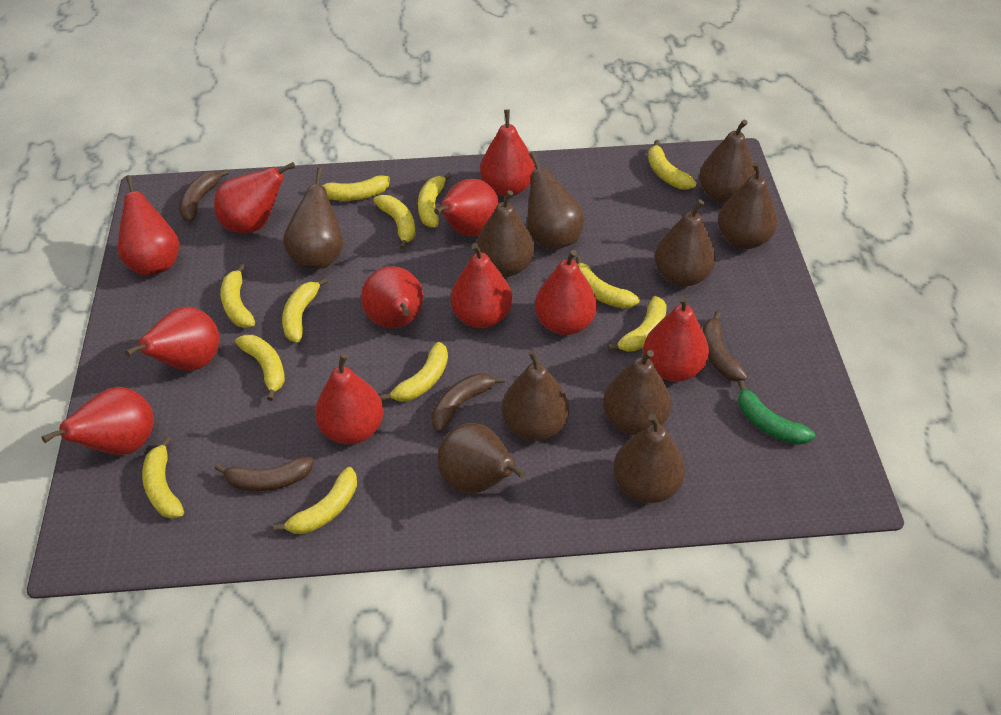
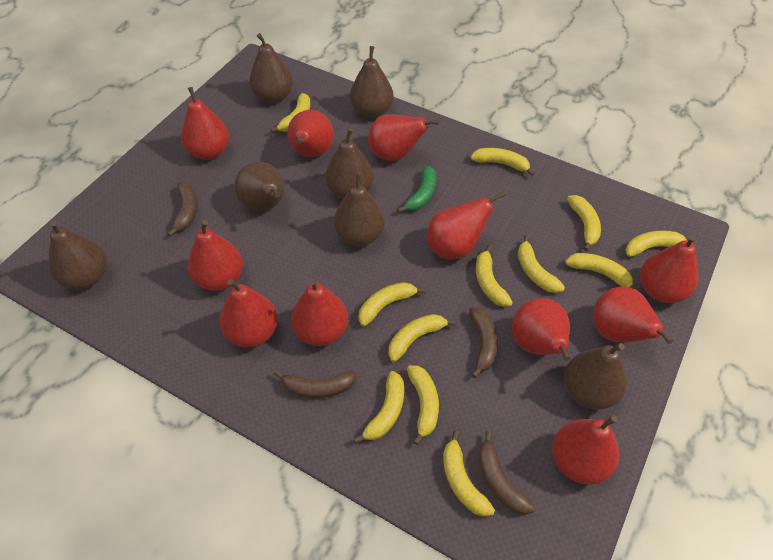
brown pear: 10 -> 7

